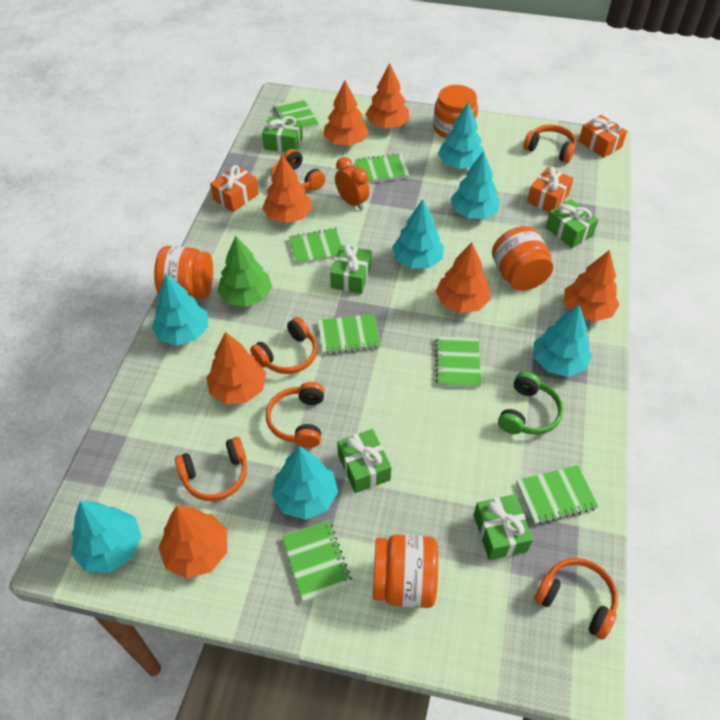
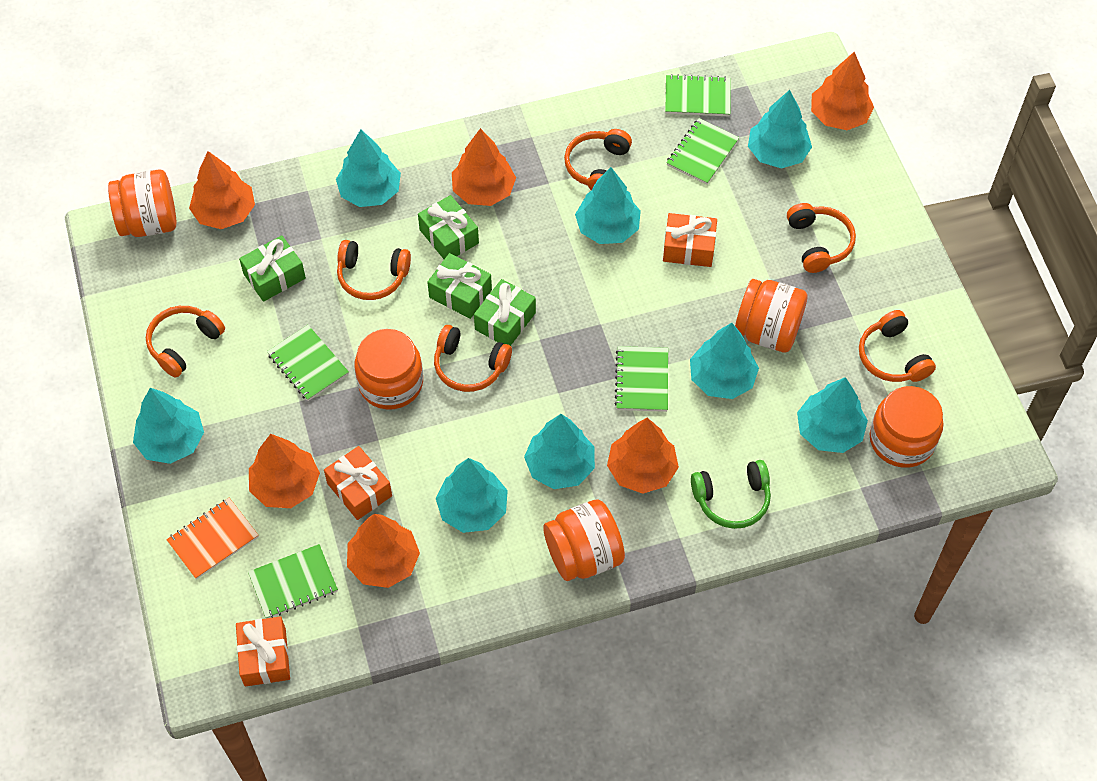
green gift: 5 -> 4
green notebook: 7 -> 5
green tree: 1 -> 0
orange clock: 1 -> 0
orange jar: 4 -> 5
orange notebook: 0 -> 1
orange tree: 7 -> 6
turquoise tree: 7 -> 8

